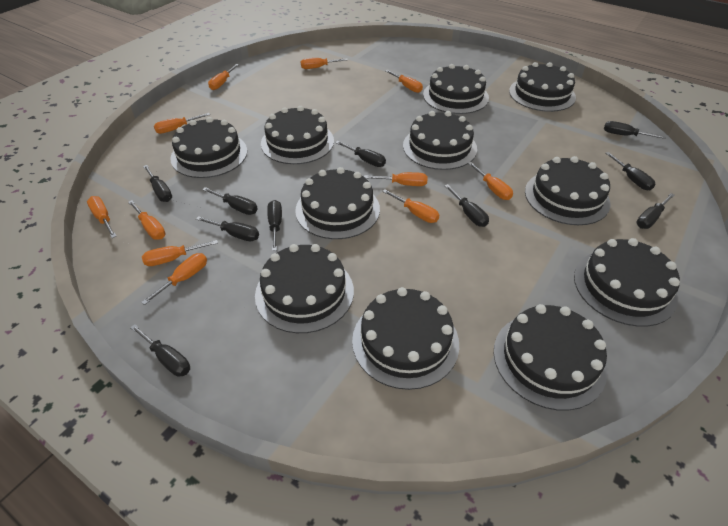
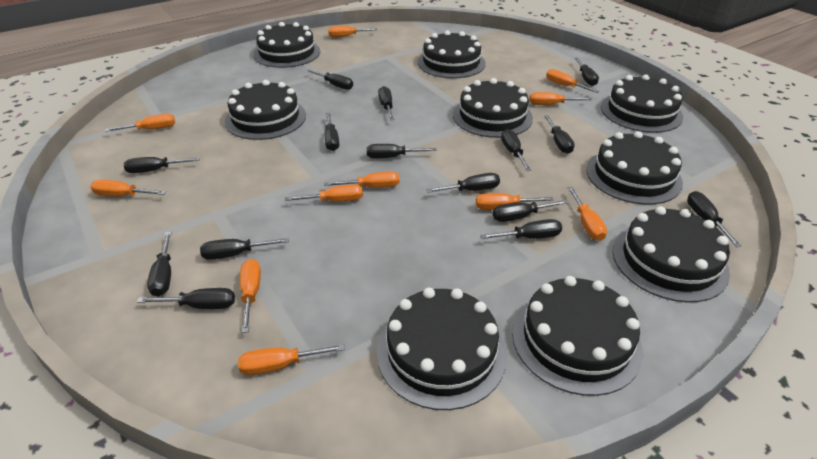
black cake: 11 -> 9
black screwdriver: 10 -> 15

